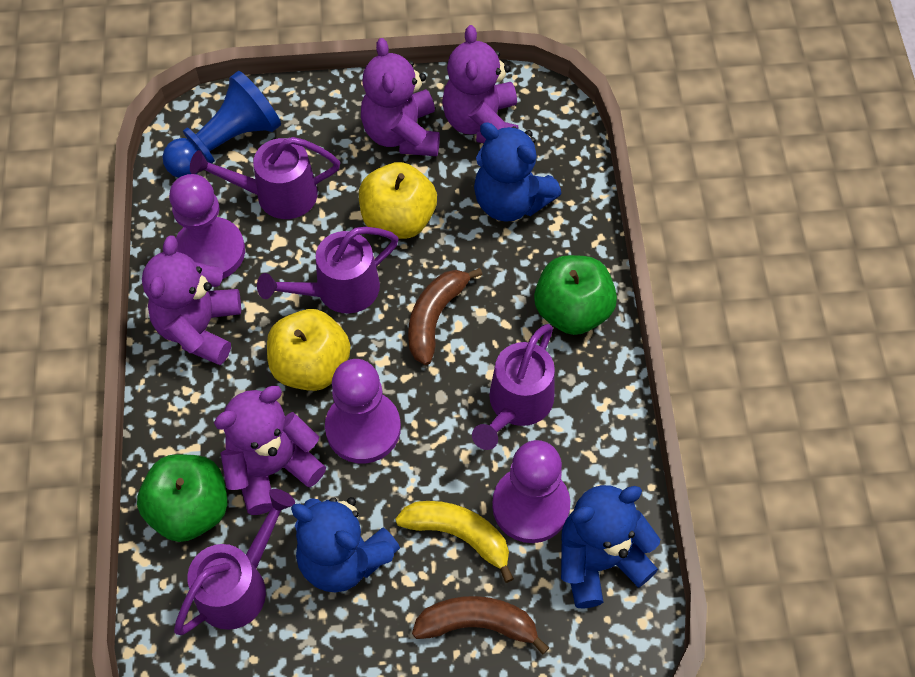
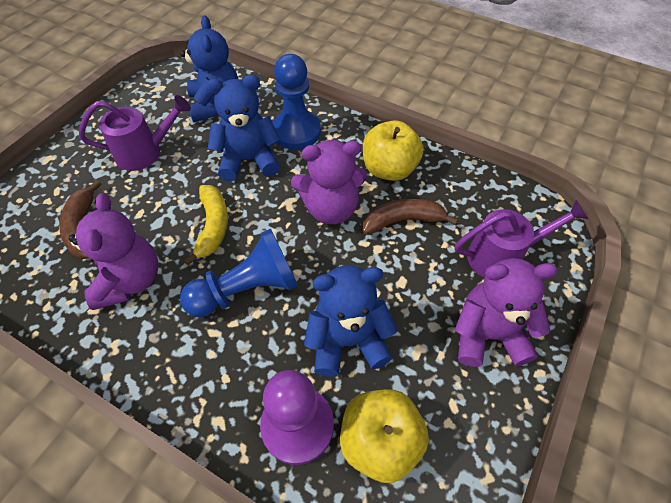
blue pawn: 1 -> 2
green apple: 2 -> 0
purple pawn: 3 -> 1
purple teddy bear: 4 -> 3
purple watering can: 4 -> 2

